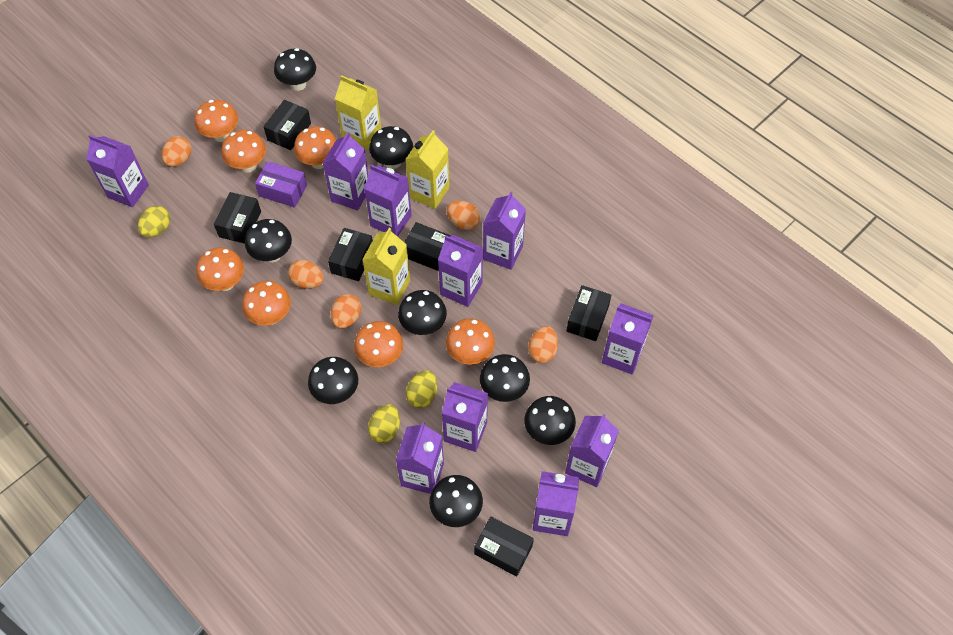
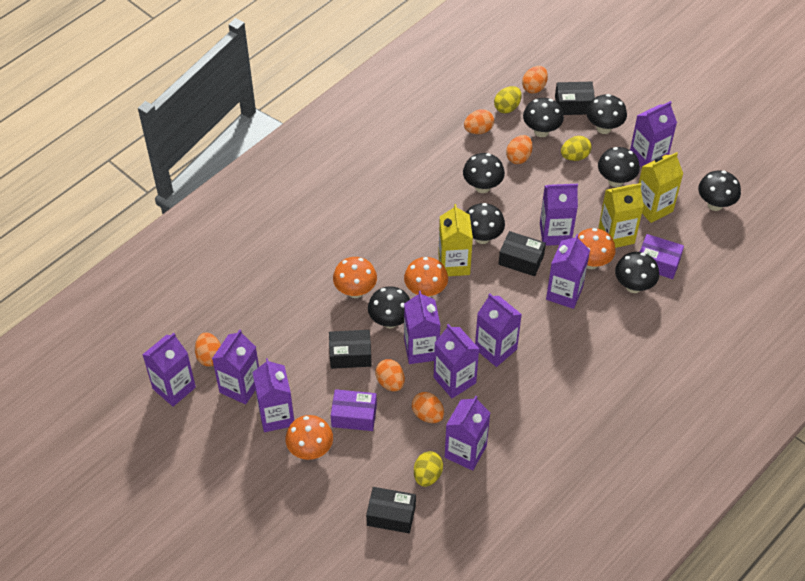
black box: 6 -> 4
orange egg: 5 -> 6
orange mushroom: 7 -> 4
purple box: 1 -> 2

